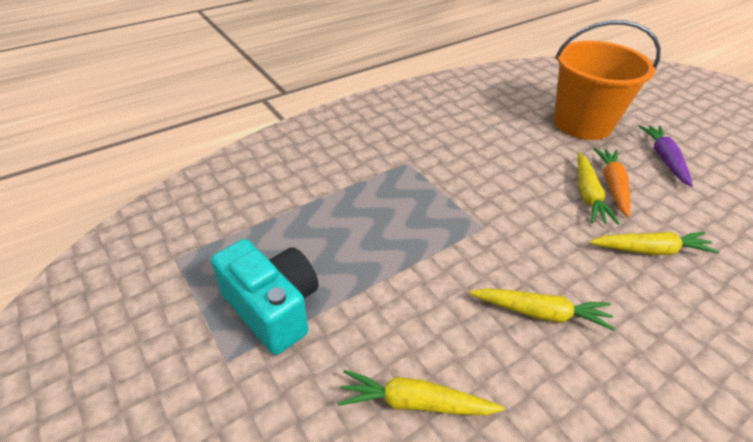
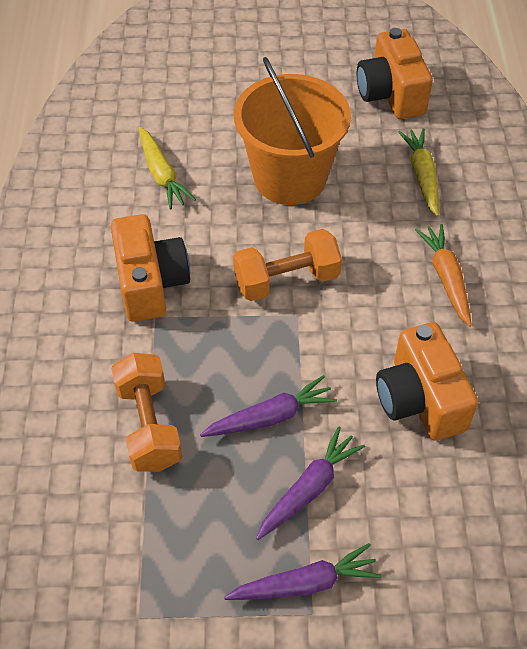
orange camera: 0 -> 3
orange dumbbell: 0 -> 2
purple carrot: 1 -> 3
turquoise camera: 1 -> 0
yellow carrot: 4 -> 2

